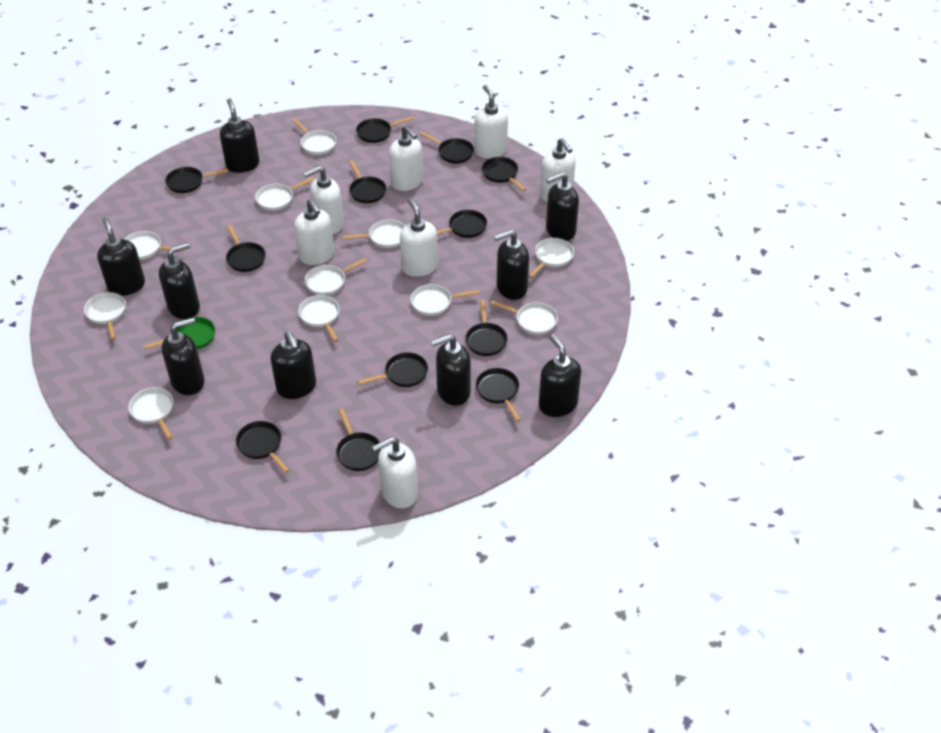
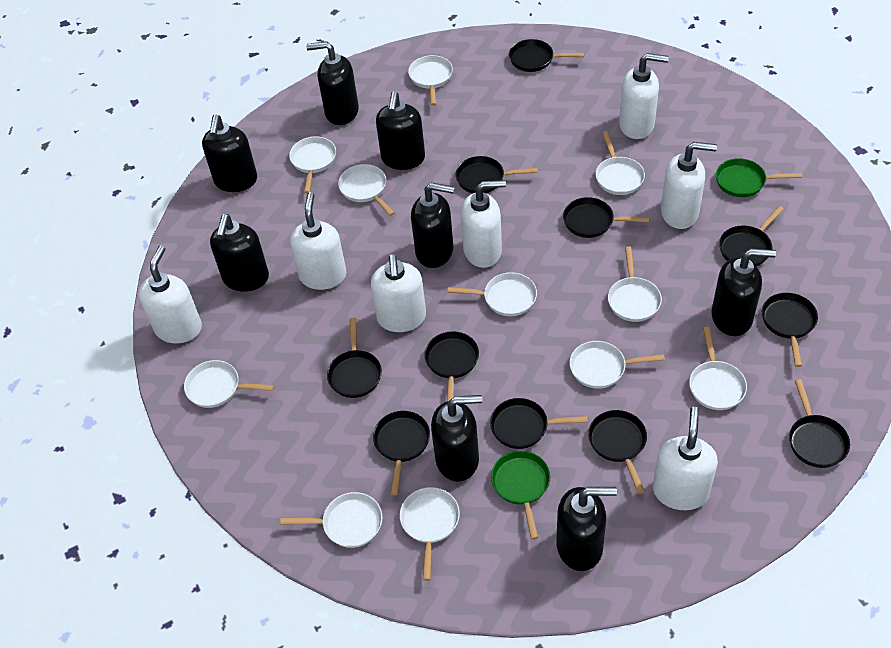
black pan: 12 -> 11
black soap dispenser: 9 -> 8
green pan: 1 -> 2

